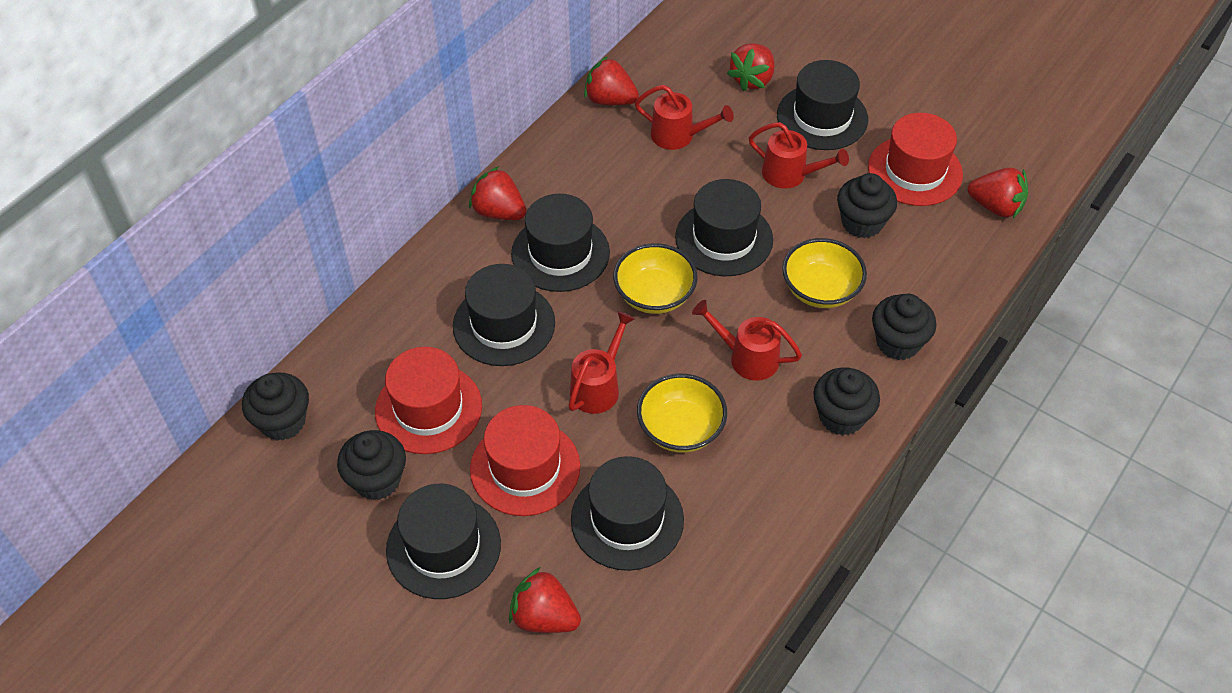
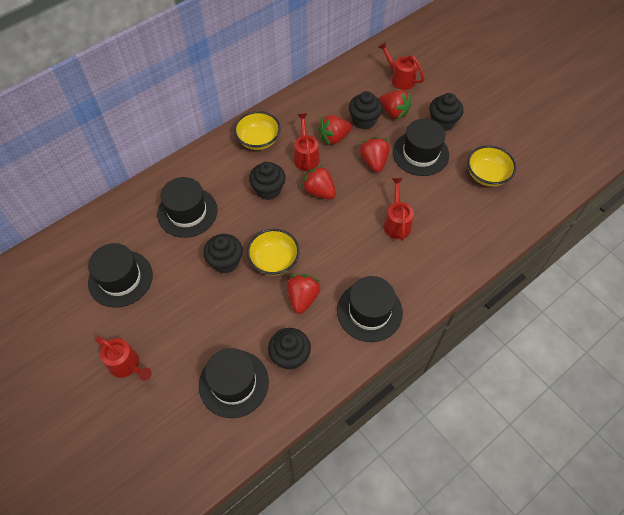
black hat: 6 -> 5
red hat: 3 -> 0

